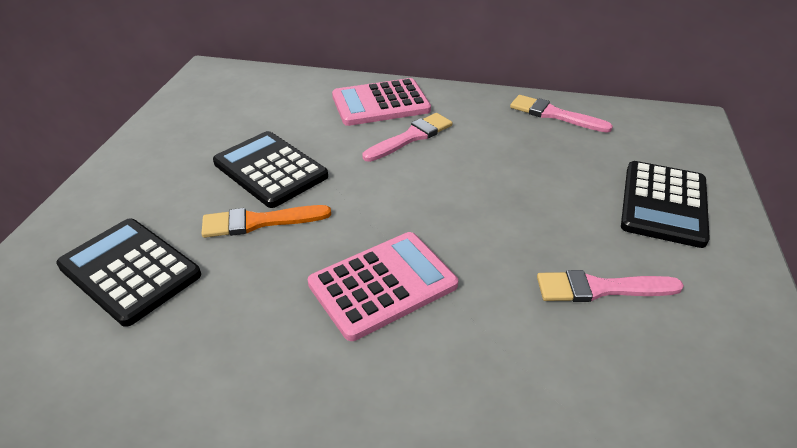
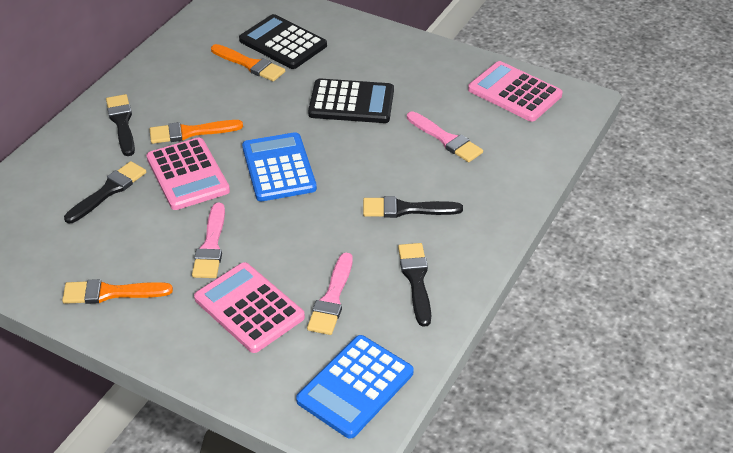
black brush: 0 -> 4
black calculator: 3 -> 2
blue calculator: 0 -> 2
orange brush: 1 -> 3
pink calculator: 2 -> 3

